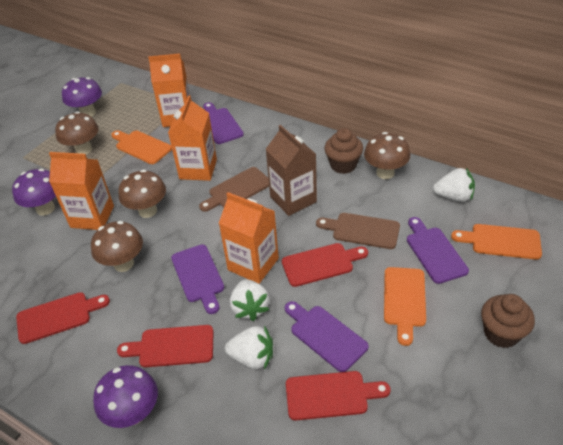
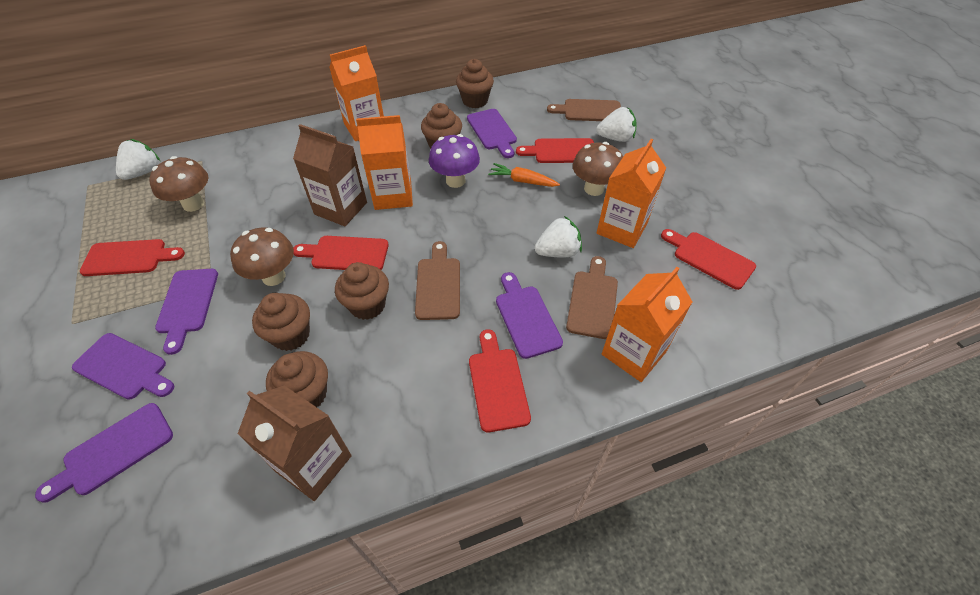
brown carton: 1 -> 2
brown cupcake: 2 -> 5
brown cutting board: 2 -> 3
brown mushroom: 4 -> 3
orange carrot: 0 -> 1
orange cutting board: 3 -> 0
purple cutting board: 4 -> 5
purple mushroom: 3 -> 1
red cutting board: 4 -> 5

